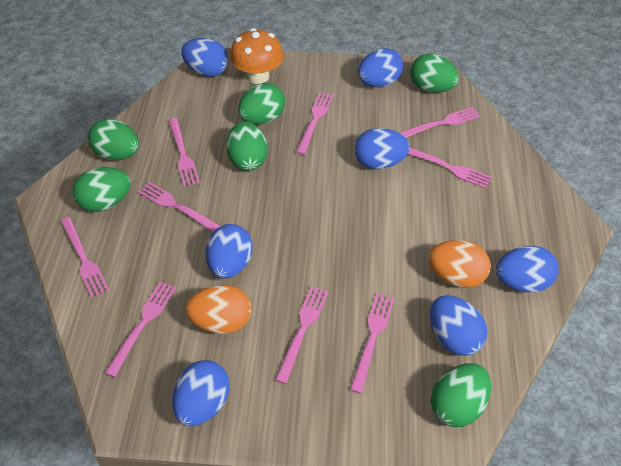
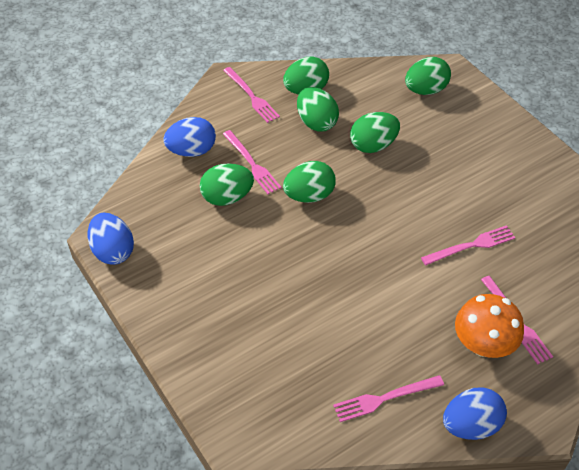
blue egg: 7 -> 3
orange egg: 2 -> 0
pink fork: 9 -> 5

